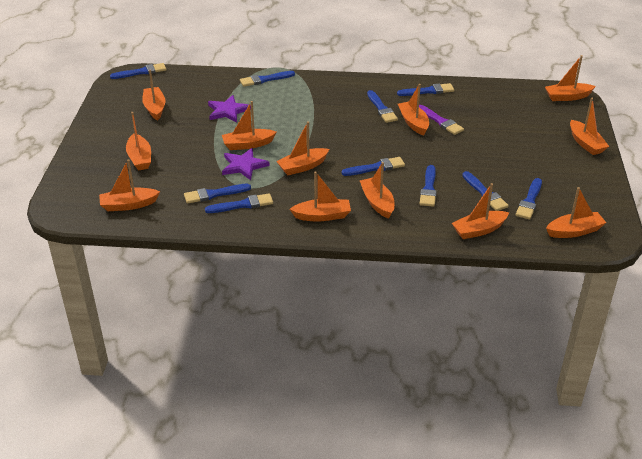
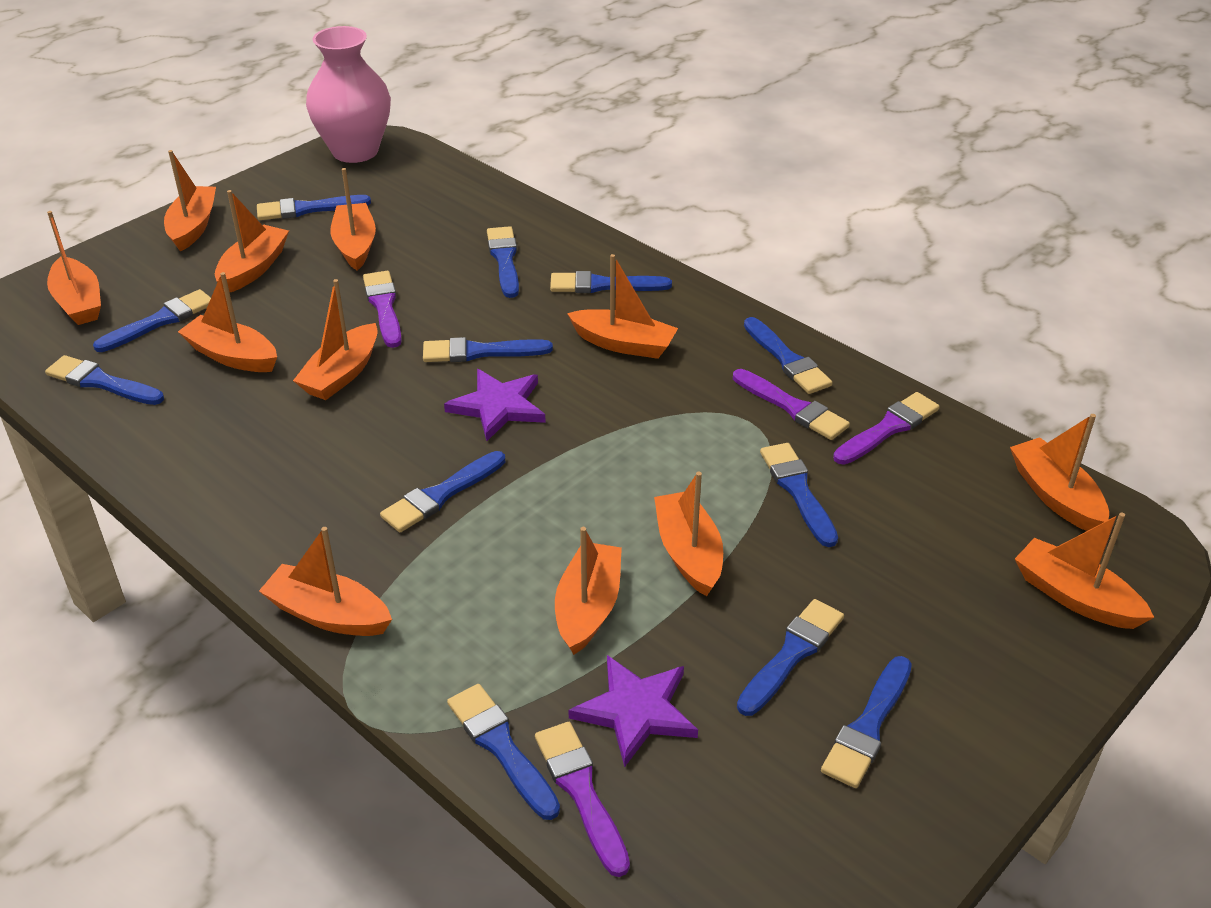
blue brush: 10 -> 12
pink vase: 0 -> 1
purple brush: 1 -> 4

